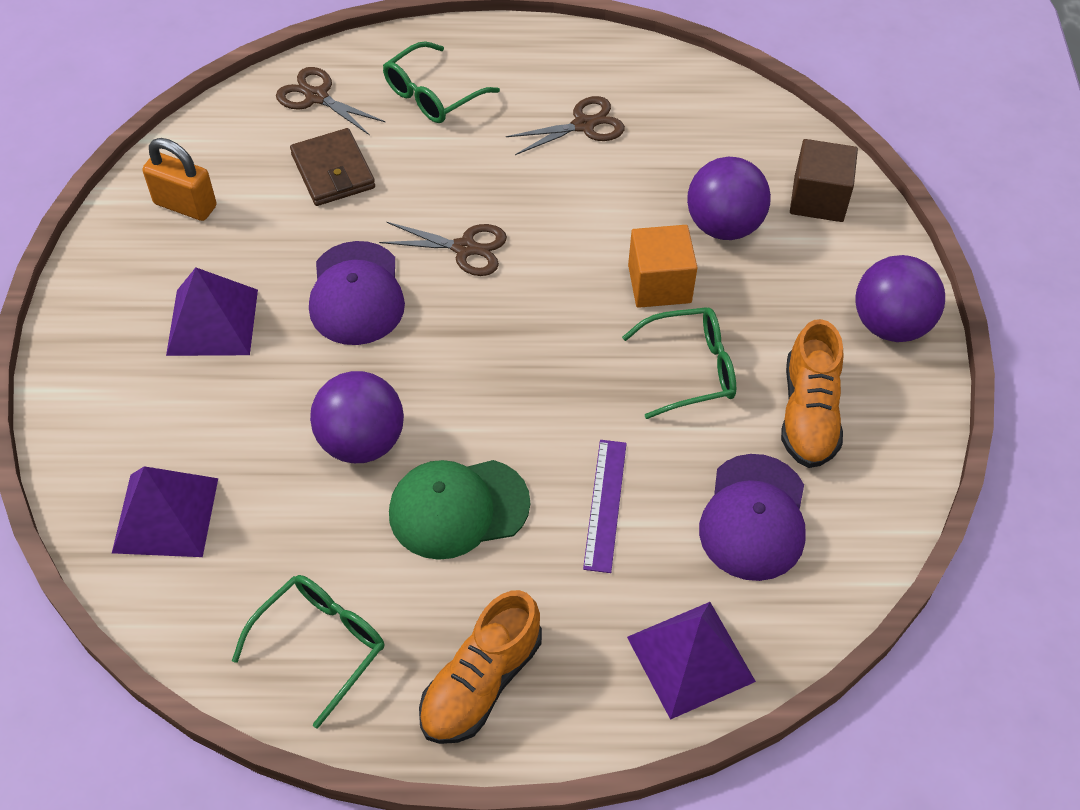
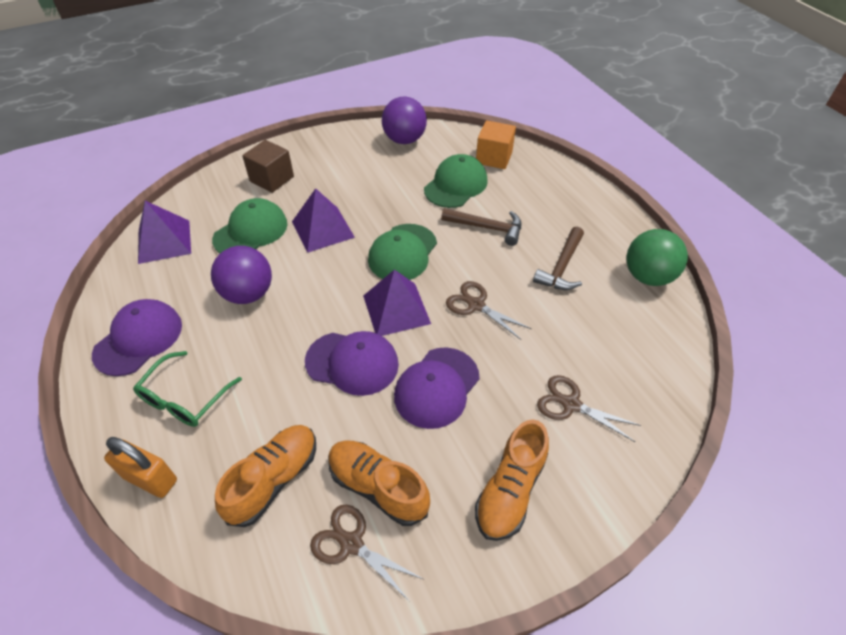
brown hammer: 0 -> 2
brown wallet: 1 -> 0
green ball: 0 -> 1
green cap: 1 -> 3
green glasses: 3 -> 1
orange shoe: 2 -> 3
purple ball: 3 -> 2
purple cap: 2 -> 3
purple ruler: 1 -> 0

